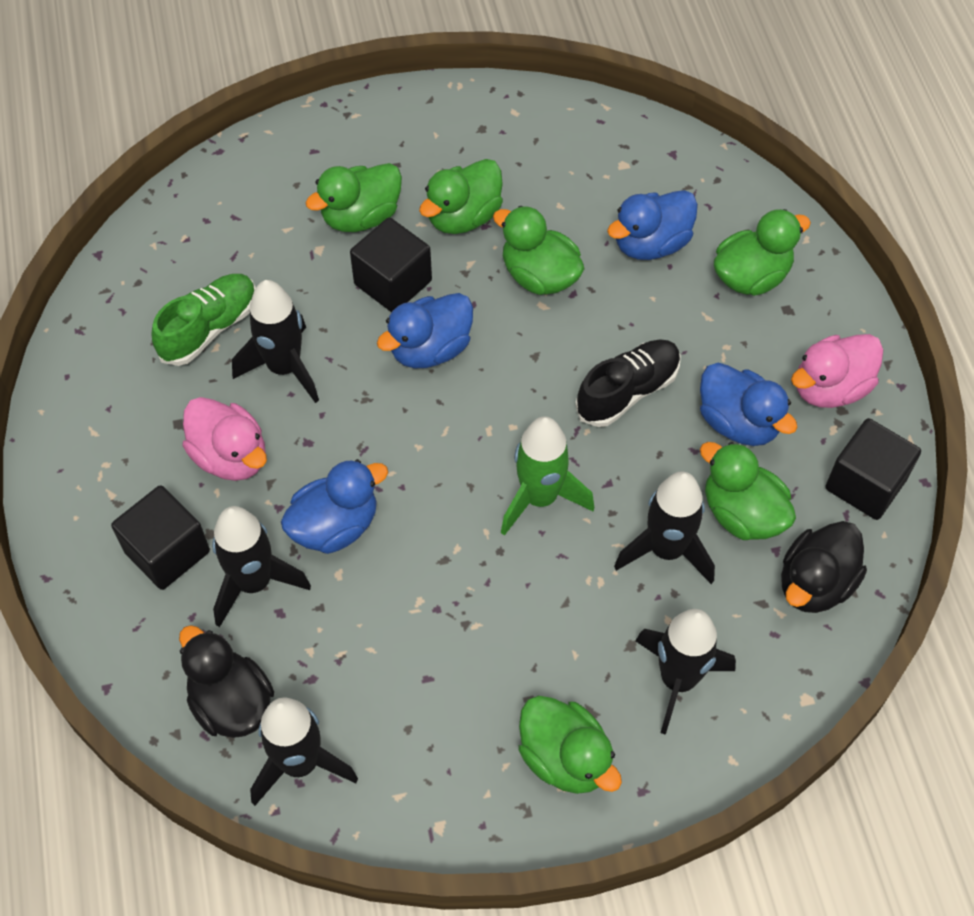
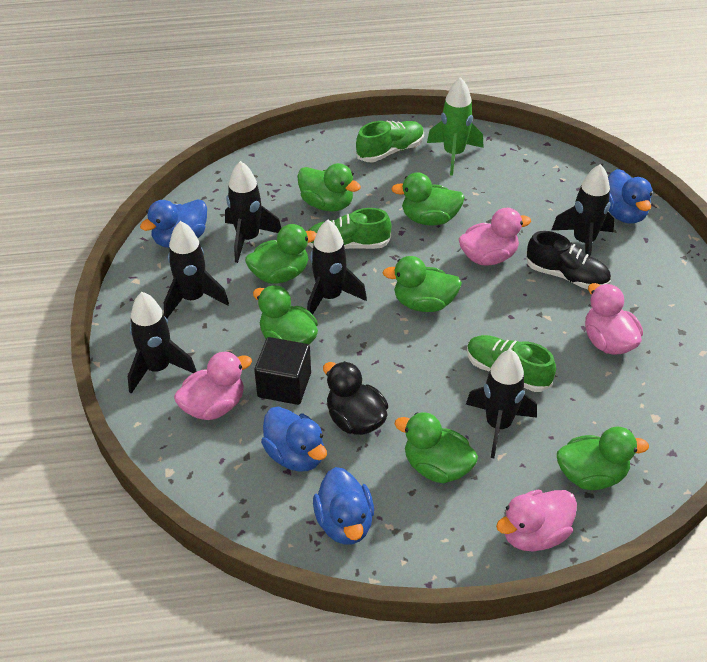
black cube: 3 -> 1
black duck: 2 -> 1
black rocket: 5 -> 6
green duck: 6 -> 7
green shoe: 1 -> 3
pink duck: 2 -> 4

